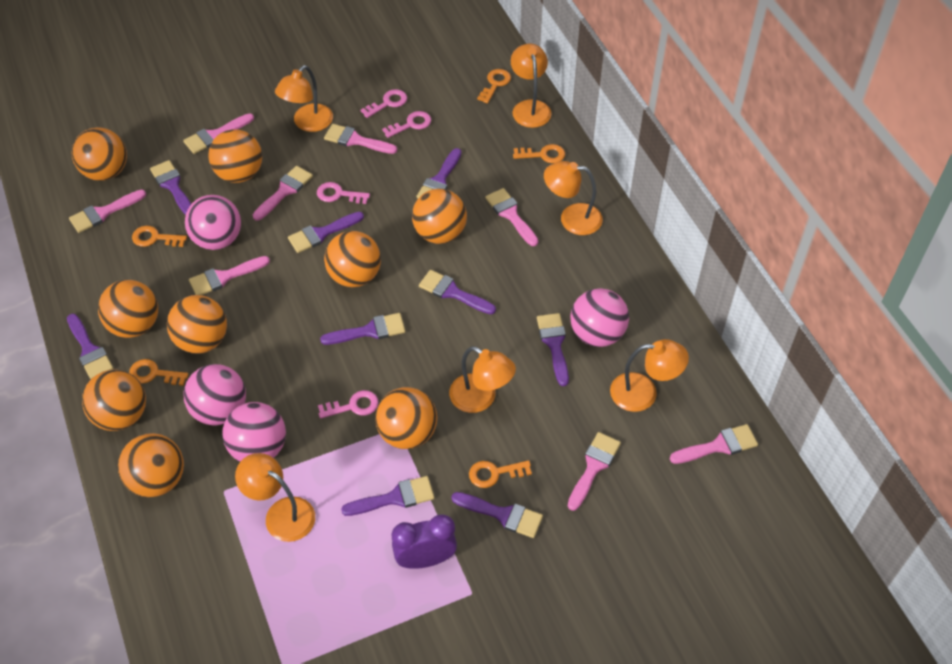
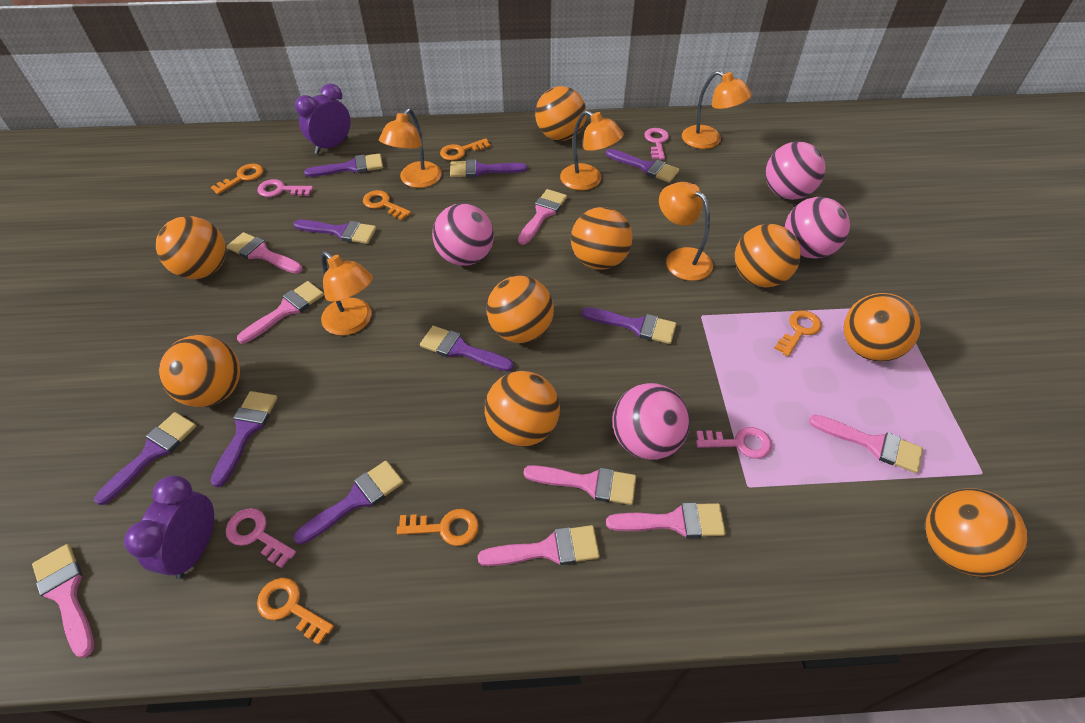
orange key: 5 -> 6
orange lamp: 6 -> 5
purple clock: 1 -> 2

